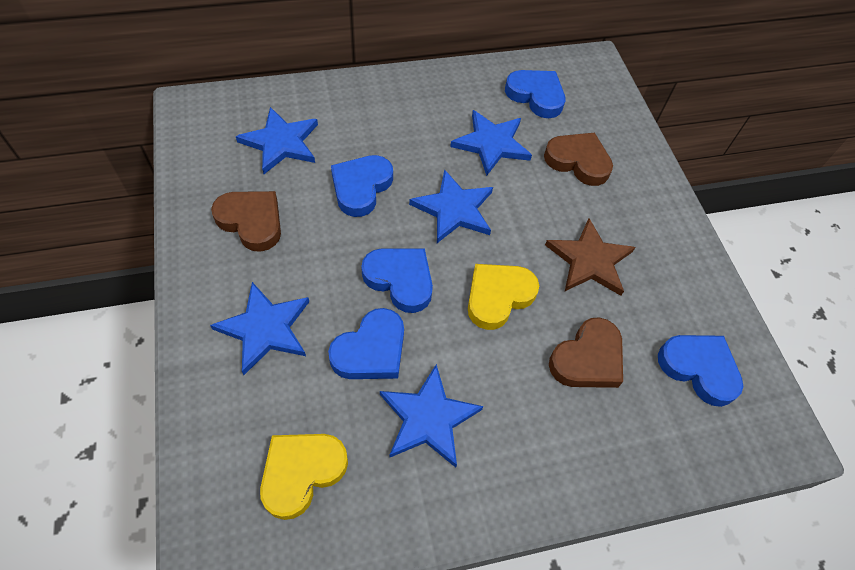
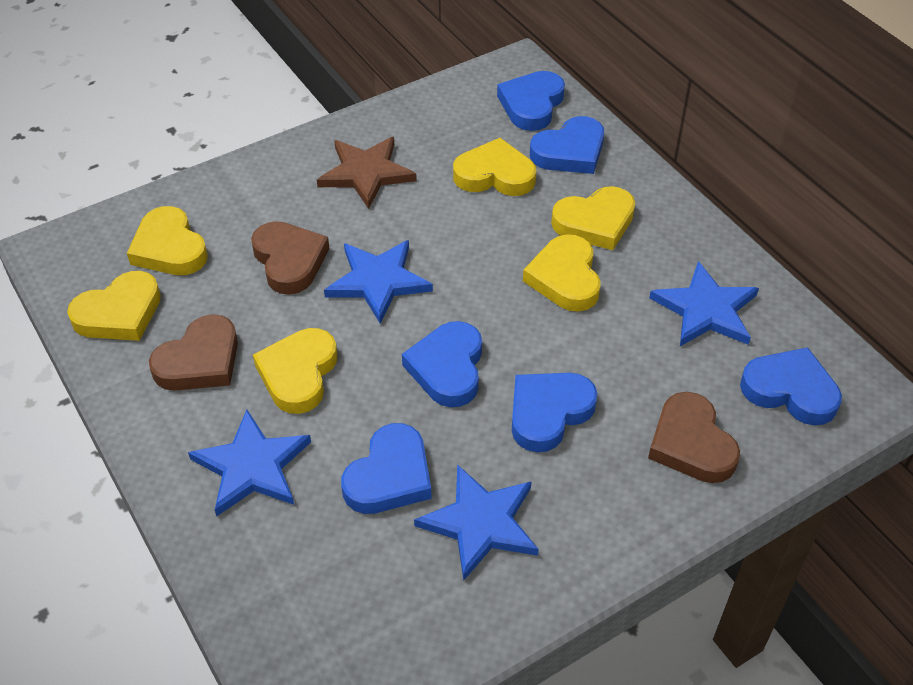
blue heart: 5 -> 6
blue star: 5 -> 4
yellow heart: 2 -> 6

